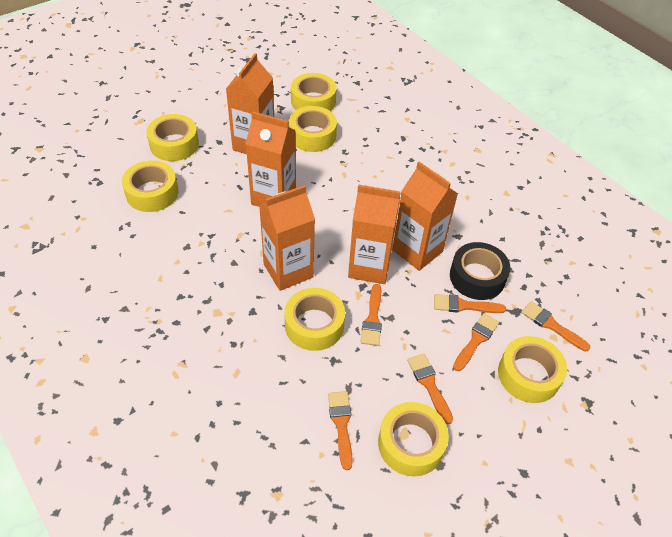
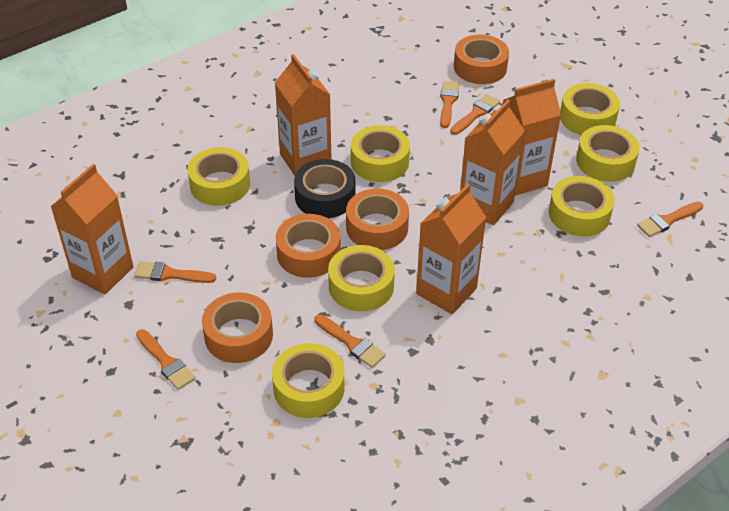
orange tape: 0 -> 4

